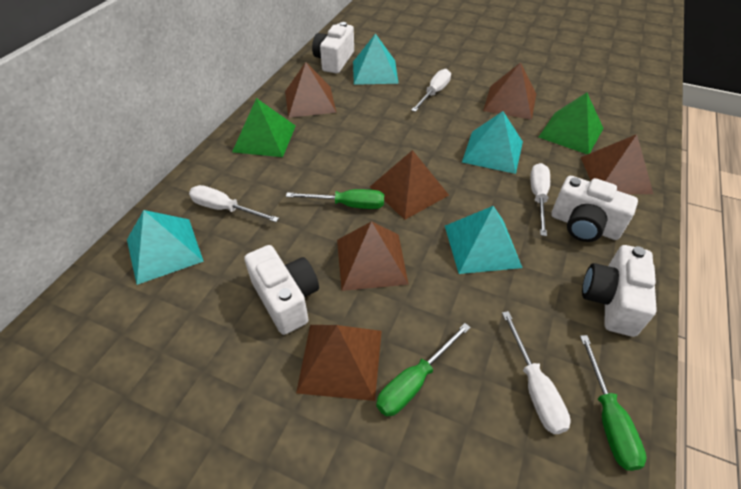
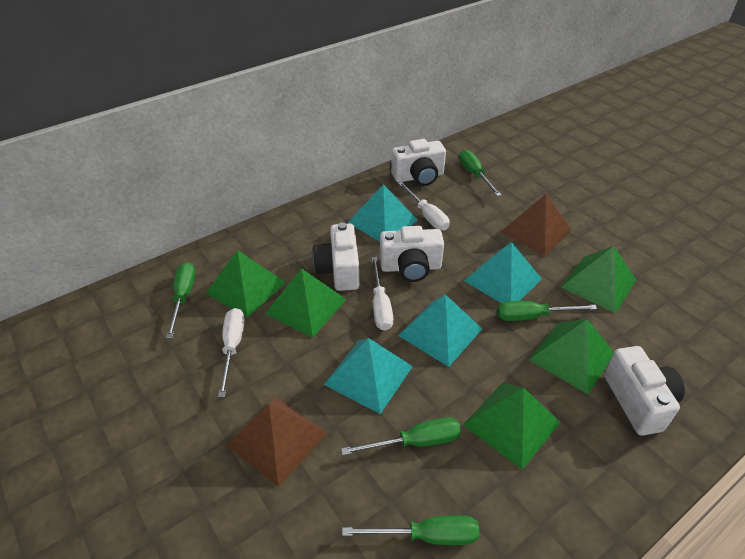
brown pyramid: 6 -> 2
green pyramid: 2 -> 5
green screwdriver: 3 -> 5
white screwdriver: 4 -> 3

